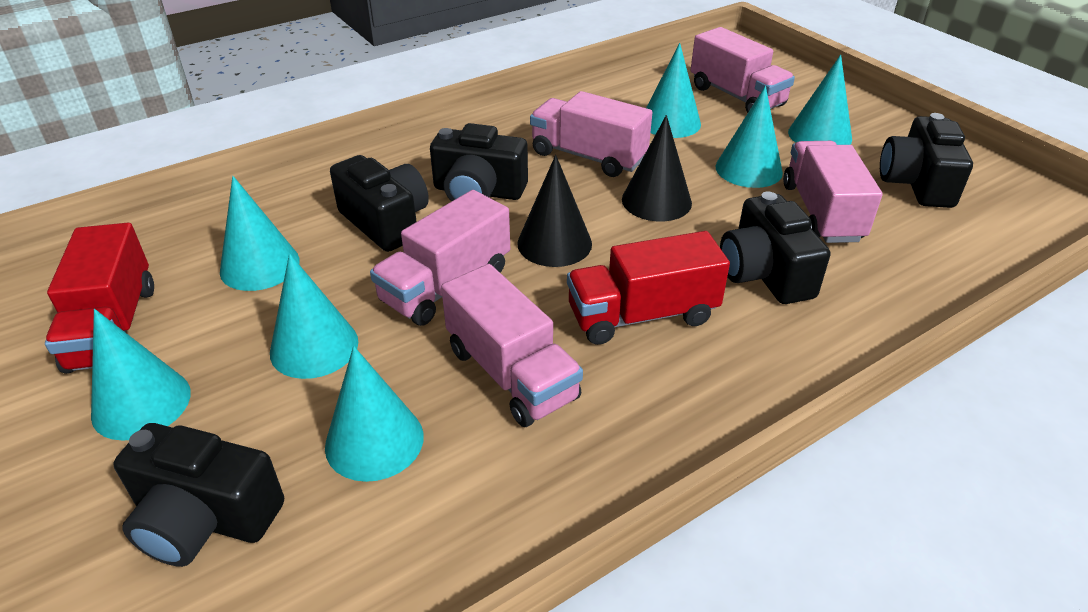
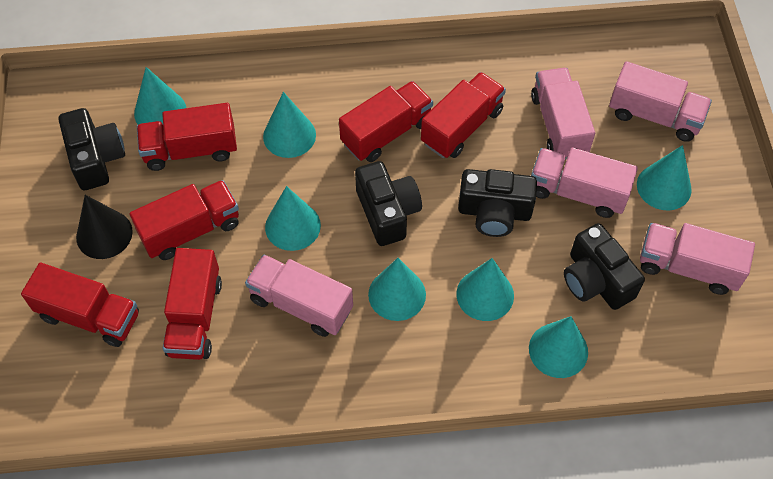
black camera: 5 -> 4
black cone: 2 -> 1
red truck: 2 -> 6

